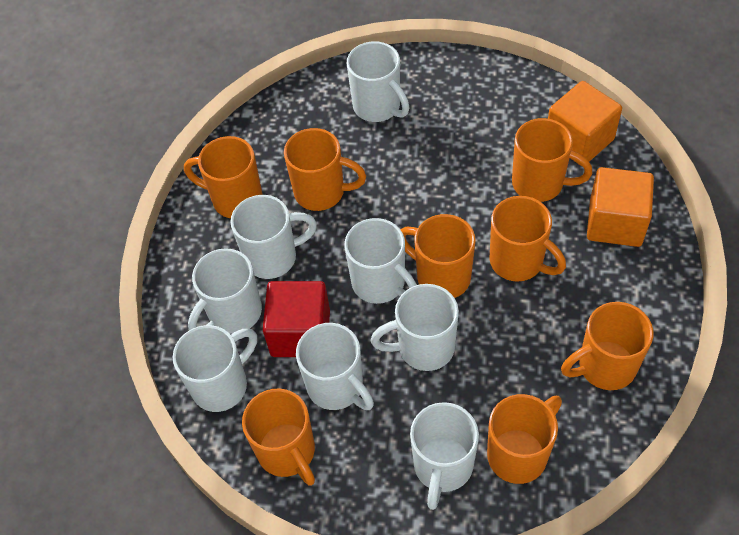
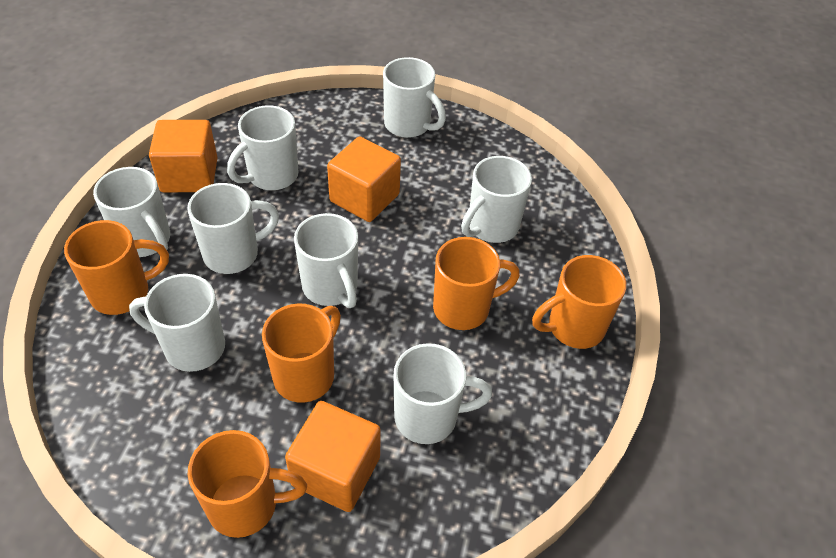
orange cube: 2 -> 3
orange mug: 8 -> 5
red cube: 1 -> 0

